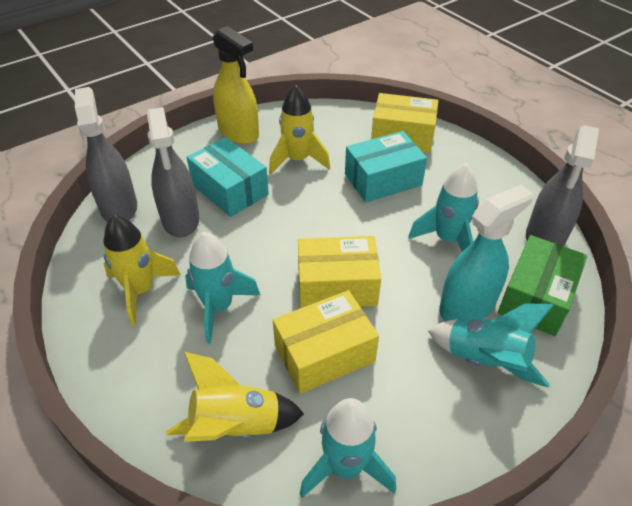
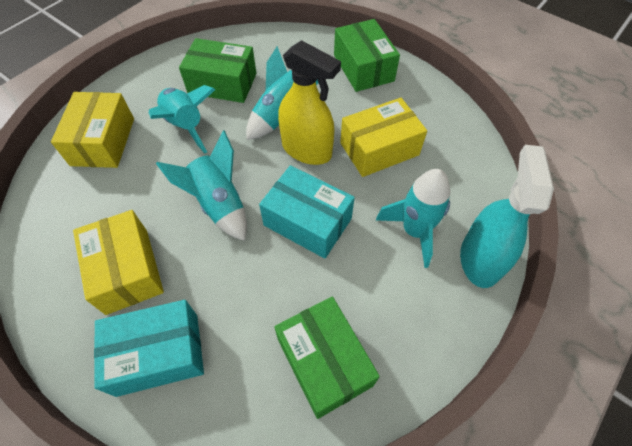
green box: 1 -> 3
grey spray bottle: 3 -> 0
yellow rocket: 3 -> 0

